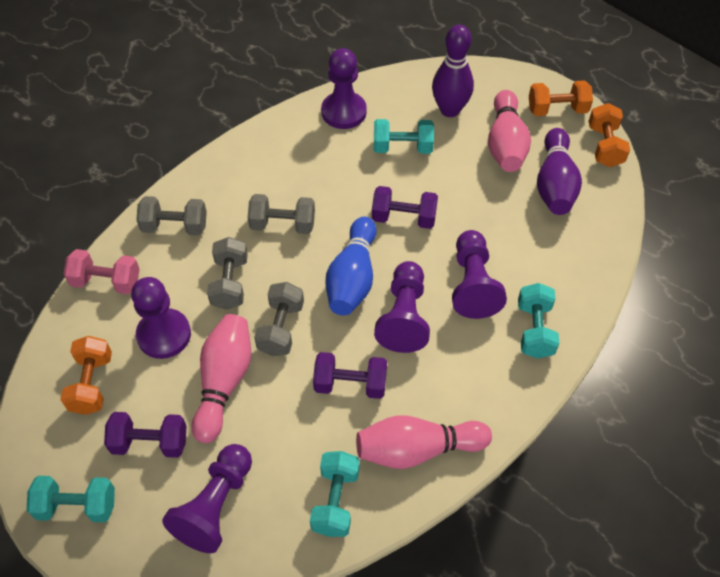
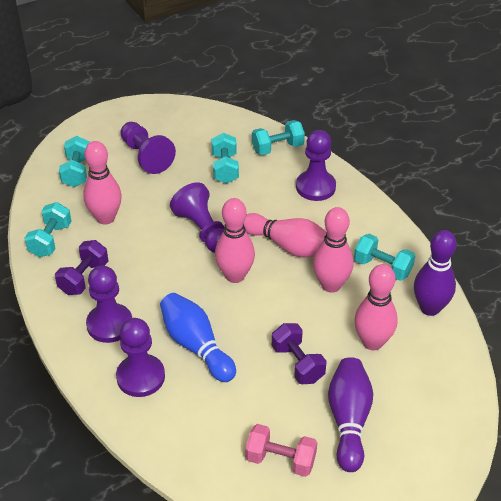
grey dumbbell: 4 -> 0
orange dumbbell: 3 -> 0
pink bowling pin: 3 -> 5
purple dumbbell: 3 -> 2
turquoise dumbbell: 4 -> 5

